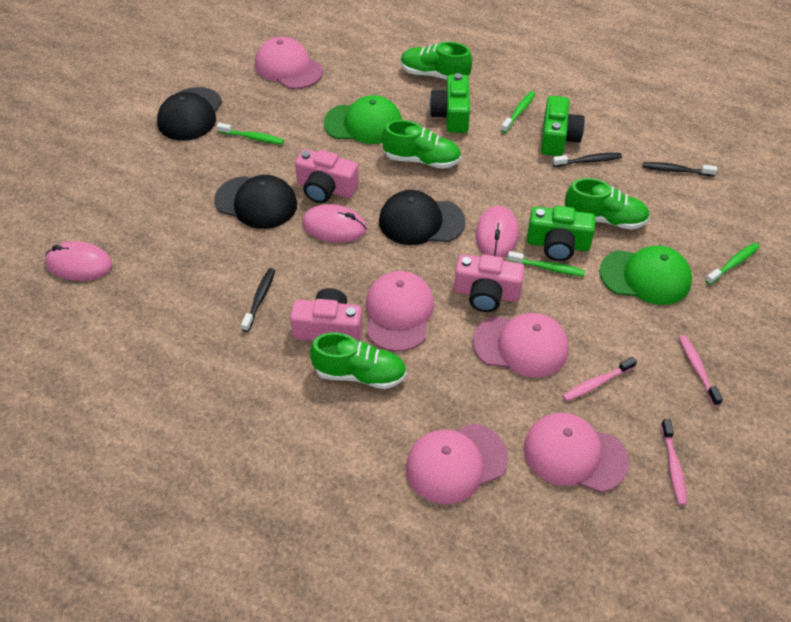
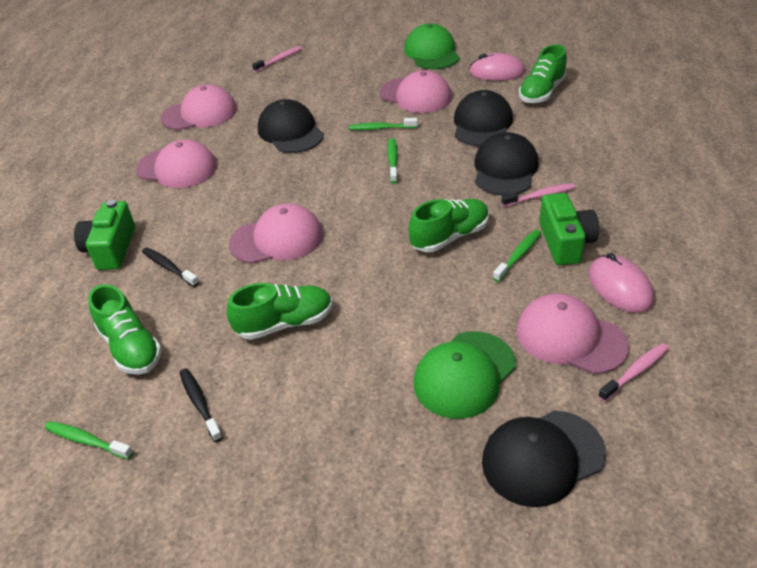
black cap: 3 -> 4
black toothbrush: 3 -> 2
green camera: 3 -> 2
pink camera: 3 -> 0
pink mouse: 3 -> 2

